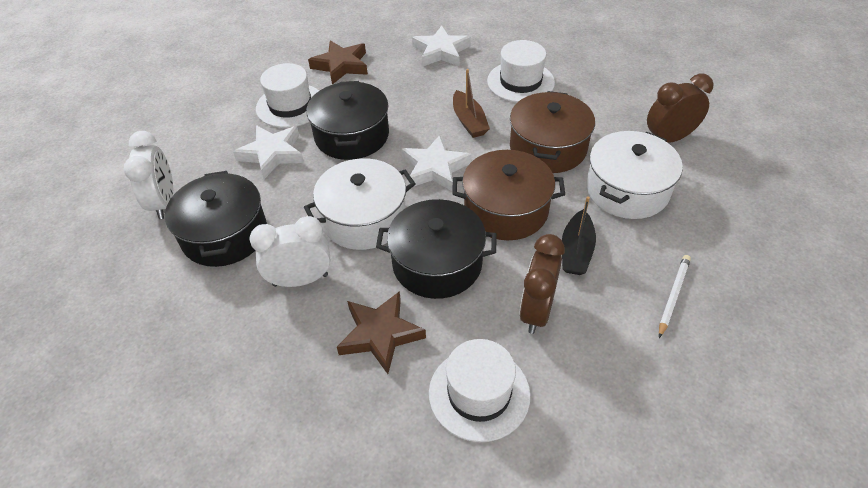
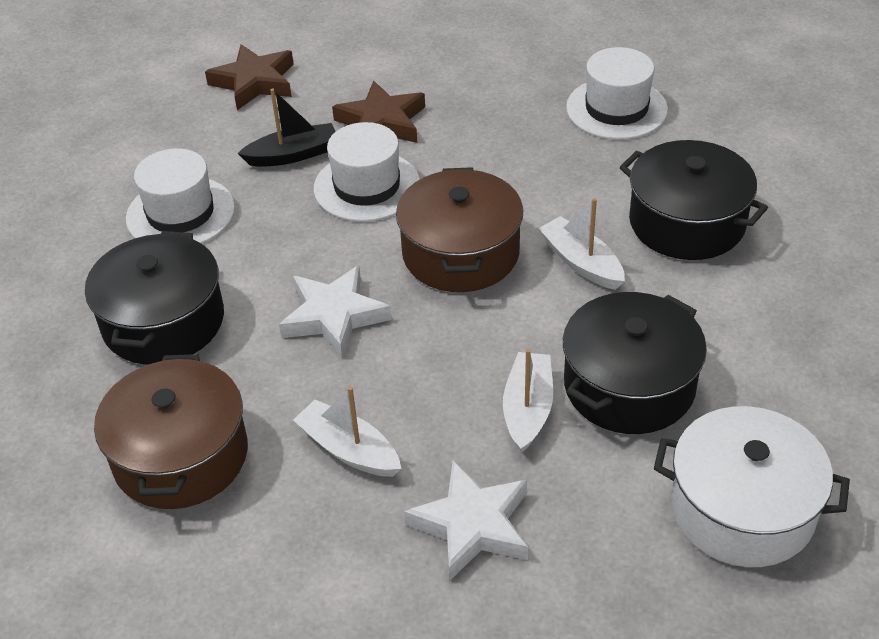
brown boat: 1 -> 0
brown clock: 2 -> 0
white boat: 0 -> 3
white clock: 2 -> 0
white pencil: 1 -> 0
white pot: 2 -> 1
white star: 3 -> 2

